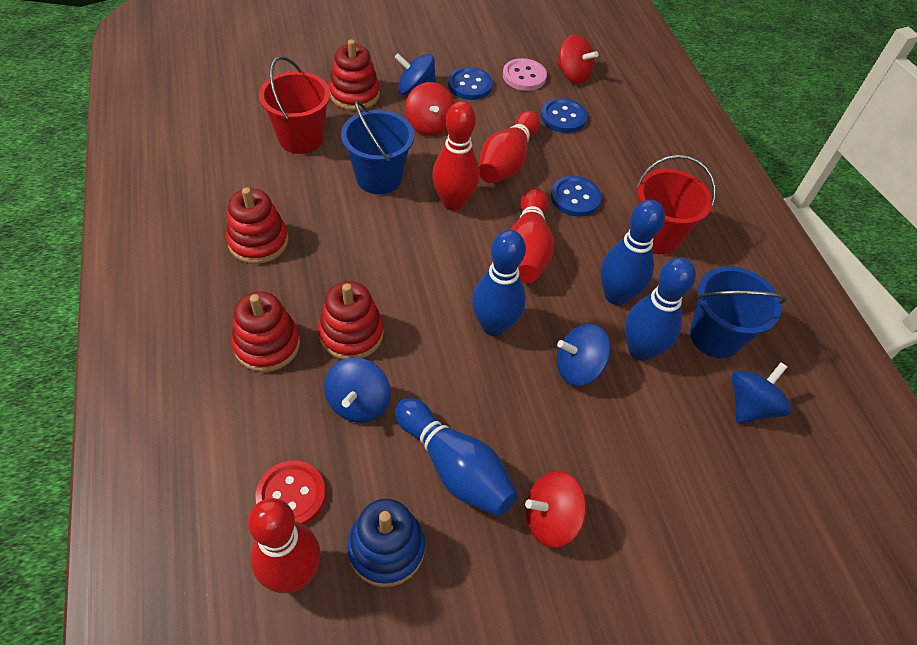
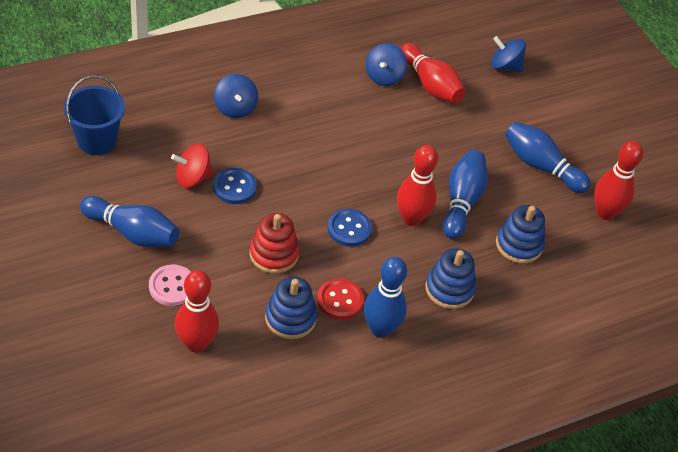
blue bucket: 2 -> 1
blue button: 3 -> 2
blue spinning top: 4 -> 3
blue stacking toy: 1 -> 3
red bucket: 2 -> 0
red spinning top: 3 -> 1
red stacking toy: 4 -> 1

